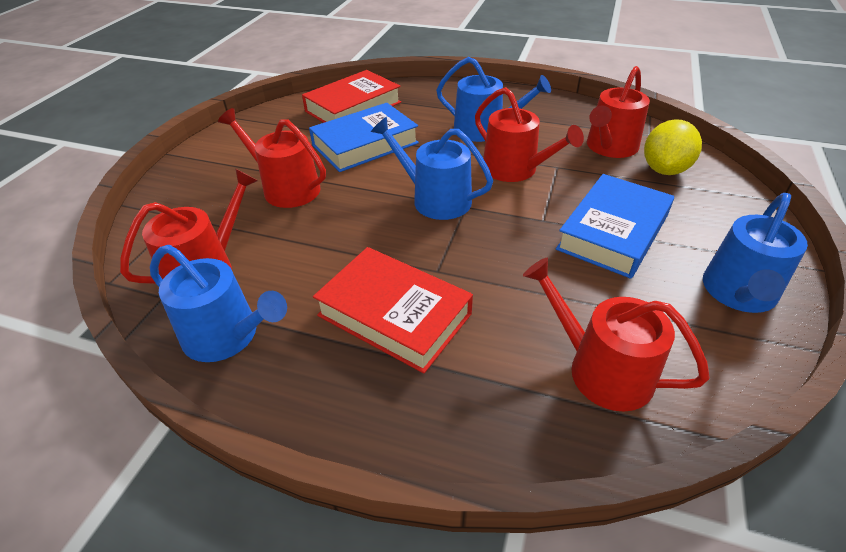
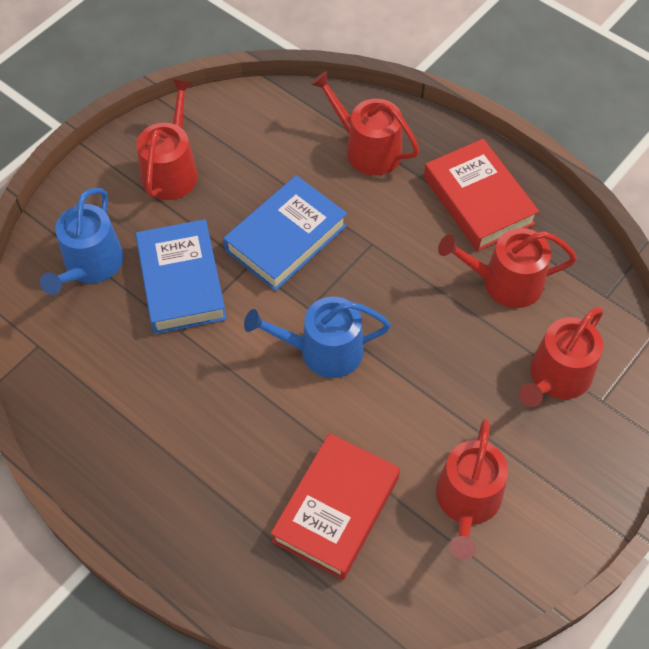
blue watering can: 4 -> 2
yellow lemon: 1 -> 0

